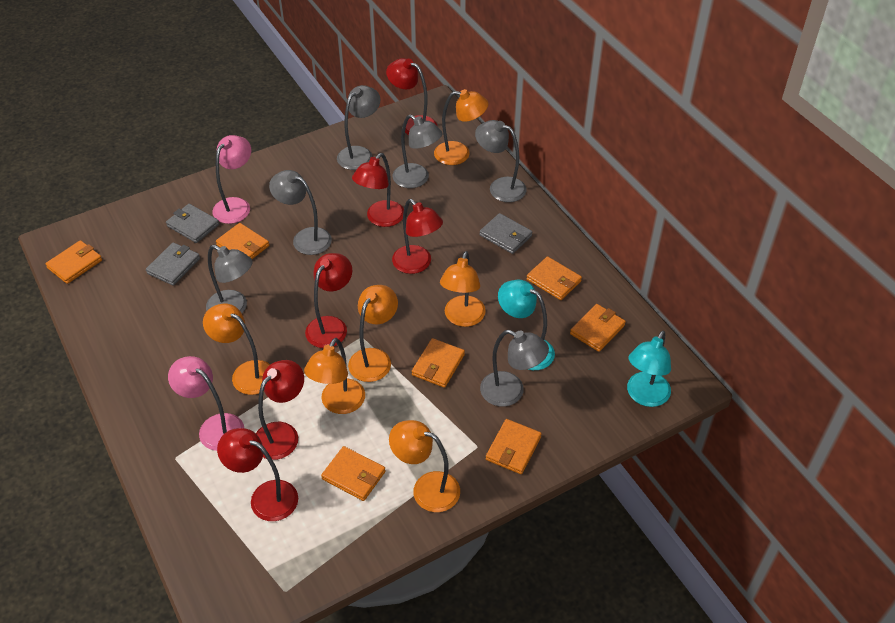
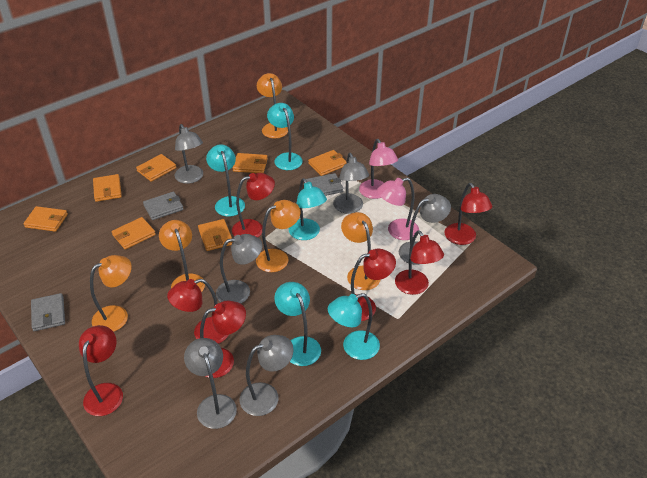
orange lamp: 6 -> 5
red lamp: 6 -> 7
turquoise lamp: 2 -> 5

